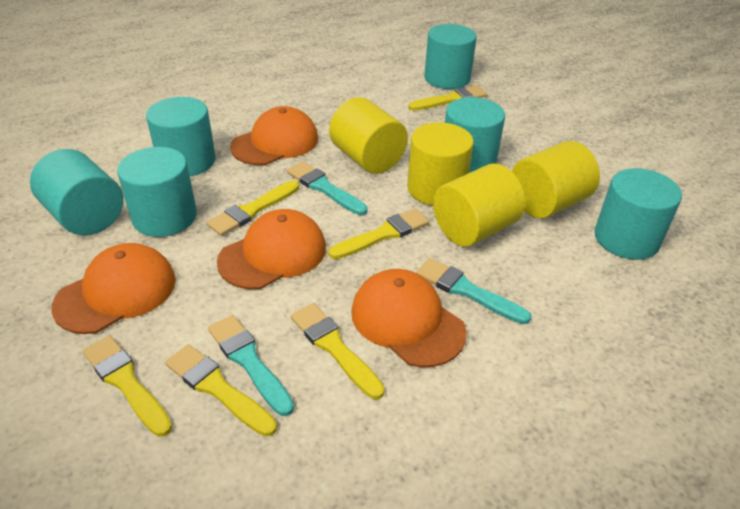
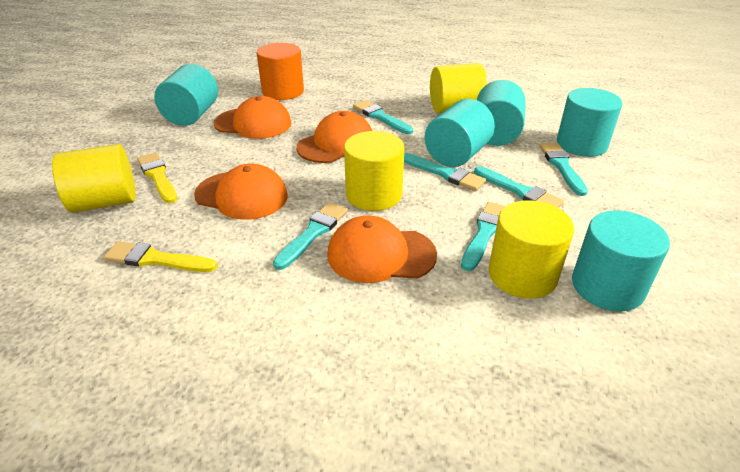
orange cylinder: 0 -> 1
turquoise brush: 3 -> 6
turquoise cylinder: 6 -> 5
yellow brush: 6 -> 2

